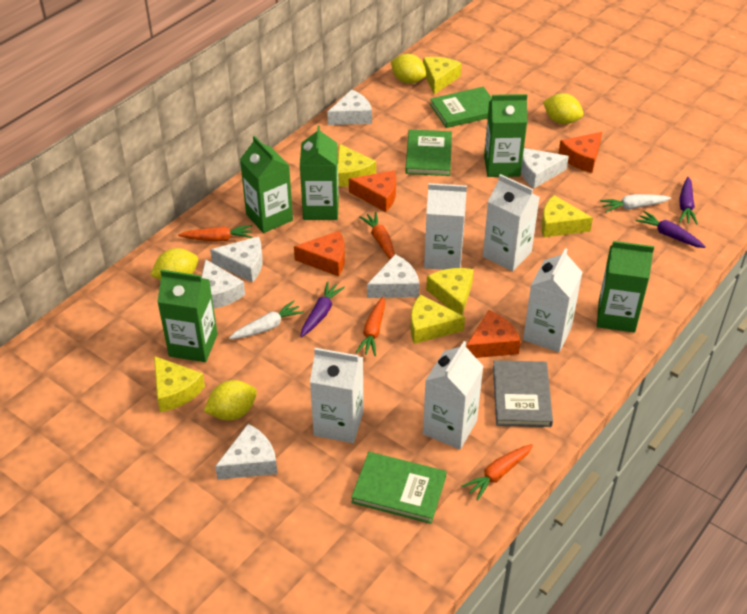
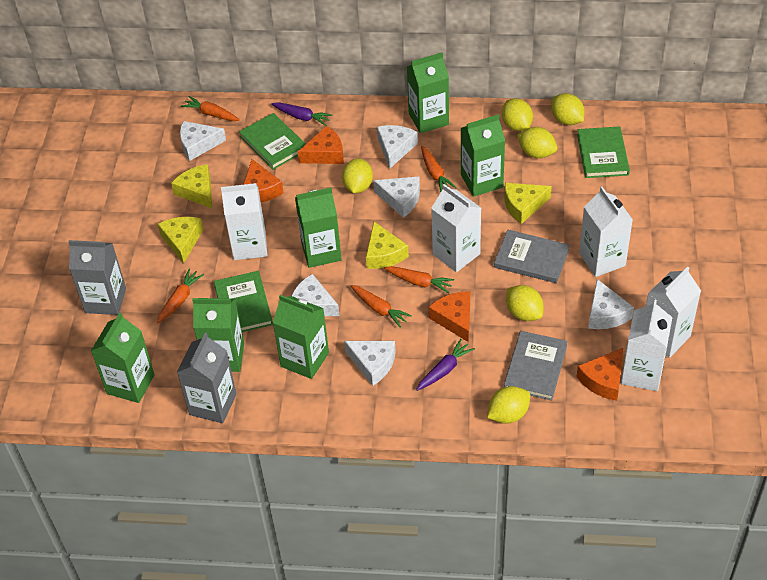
green carton: 5 -> 6
grey book: 1 -> 2
grey carton: 0 -> 2
orange carrot: 4 -> 5
purple carrot: 3 -> 2
white carrot: 2 -> 0
yellow cheese: 6 -> 4
yellow lemon: 4 -> 6

